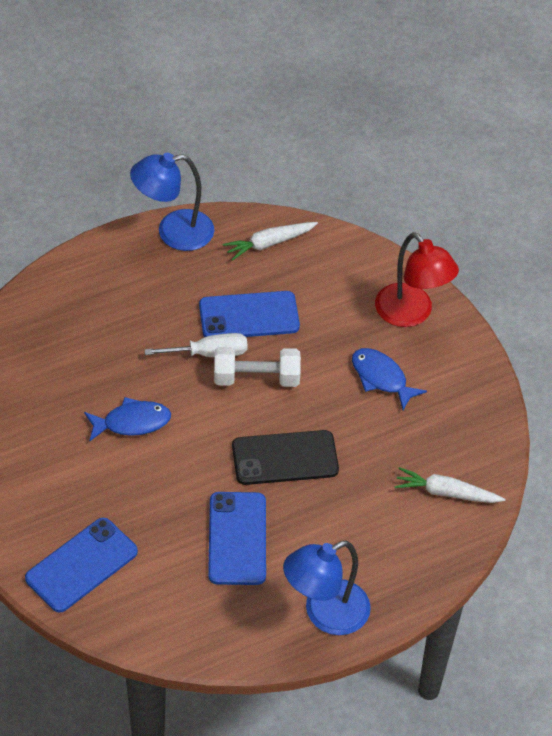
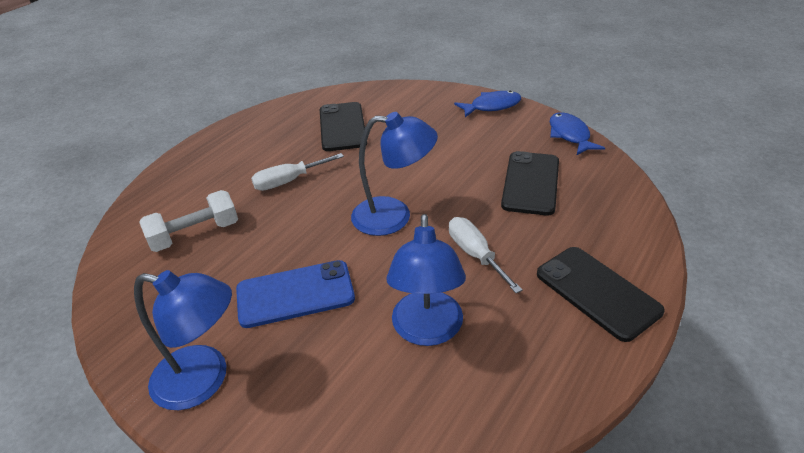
black phone: 1 -> 3
blue lamp: 2 -> 3
blue phone: 3 -> 1
red lamp: 1 -> 0
white carrot: 2 -> 0
white screwdriver: 1 -> 2

